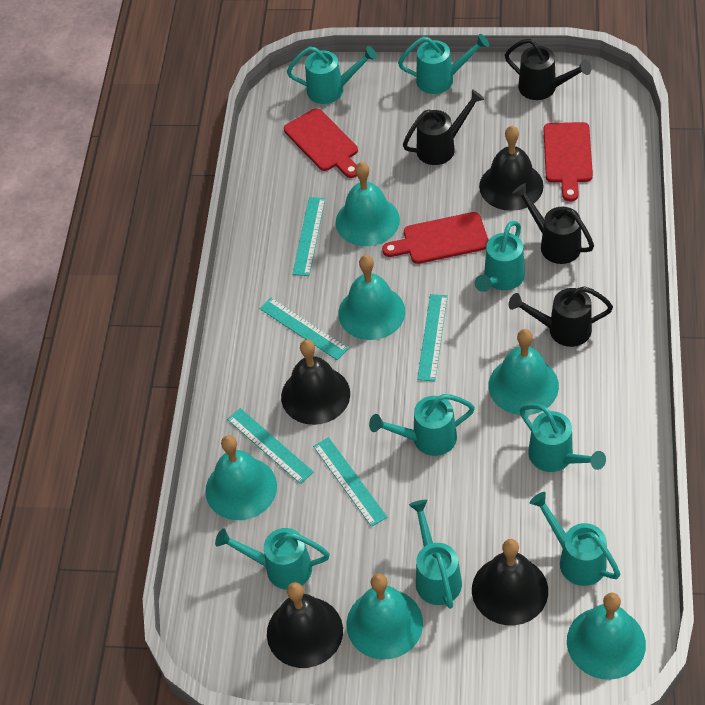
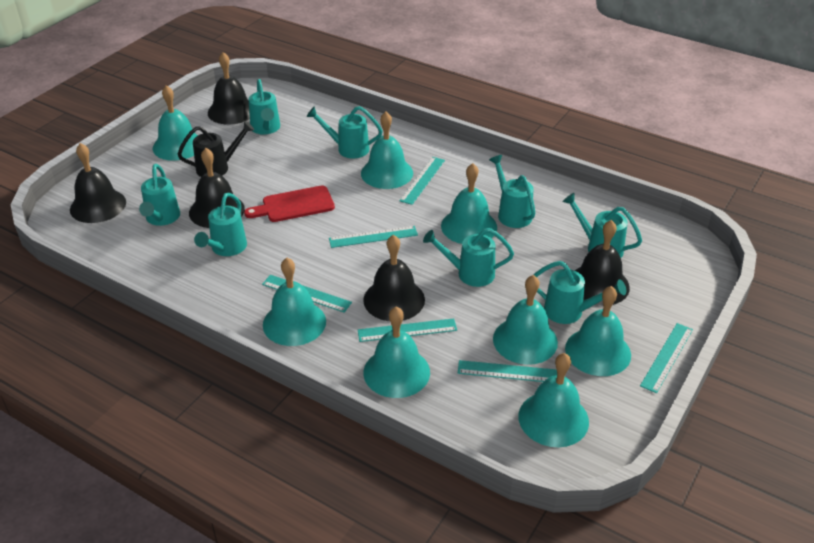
black bell: 4 -> 5
black watering can: 4 -> 1
red cutting board: 3 -> 1
turquoise bell: 6 -> 8
turquoise ruler: 5 -> 6

